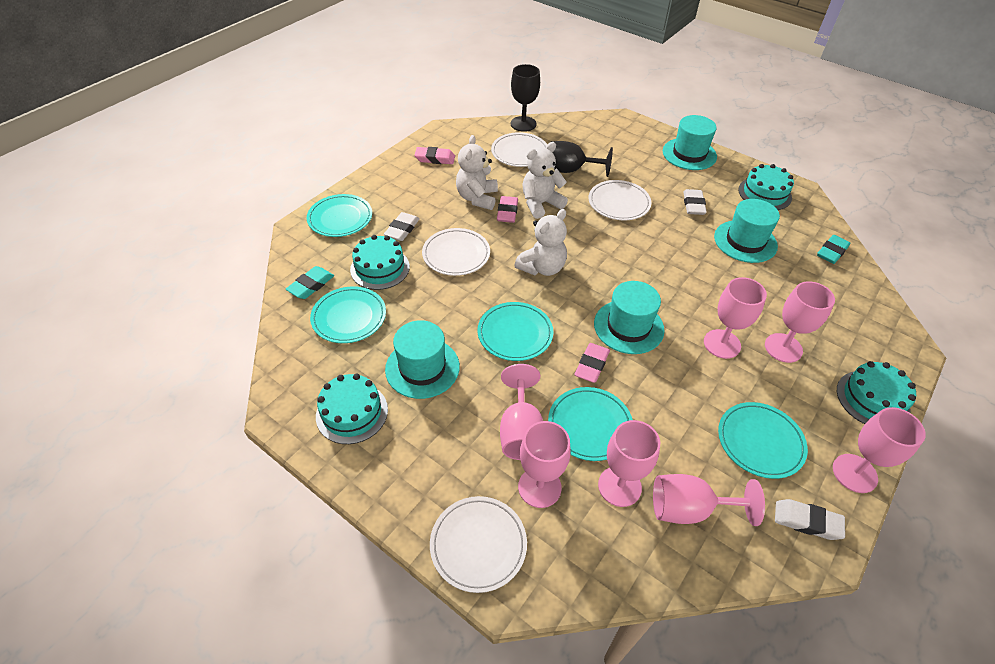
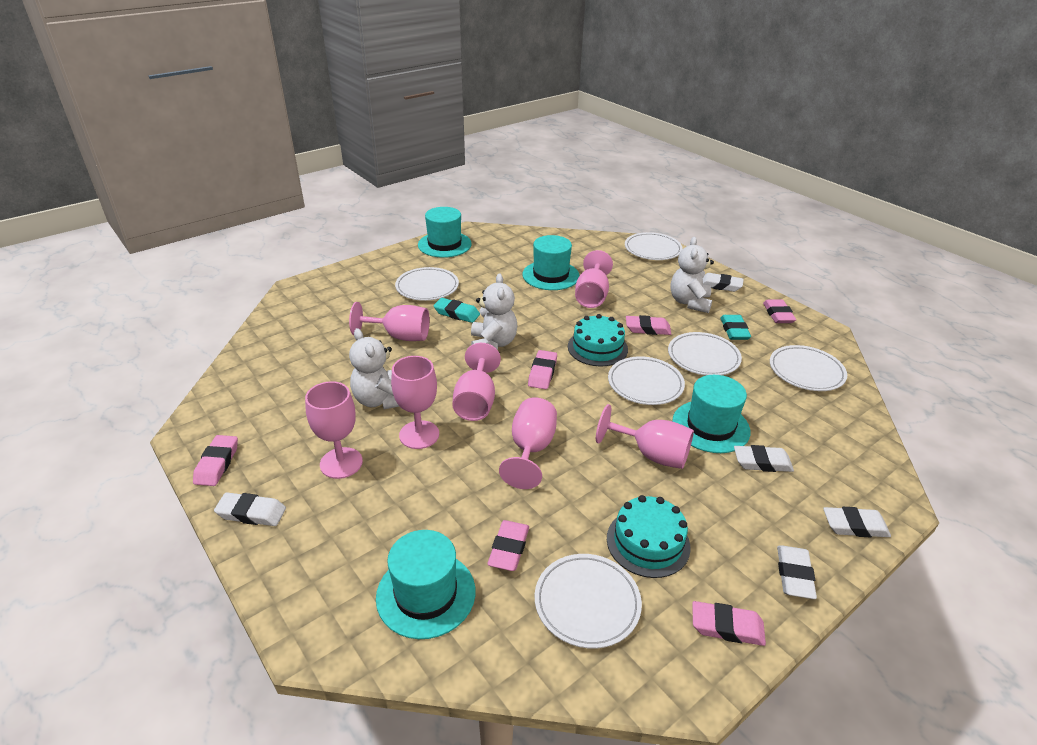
black goblet: 2 -> 0
pink eraser: 3 -> 6
turquoise cake: 4 -> 2
turquoise plate: 5 -> 0
white eraser: 3 -> 5
white plate: 4 -> 6

